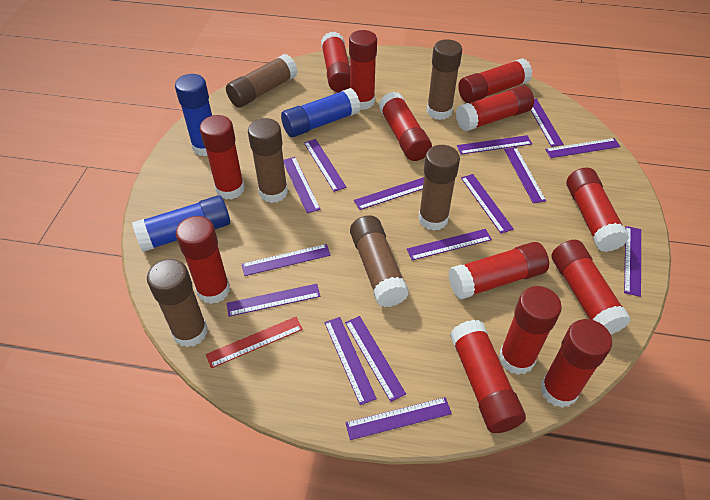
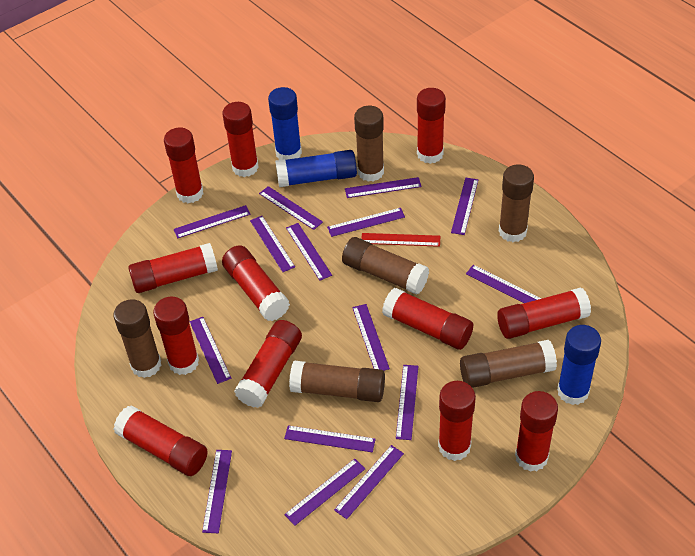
red glue stick: 13 -> 12

